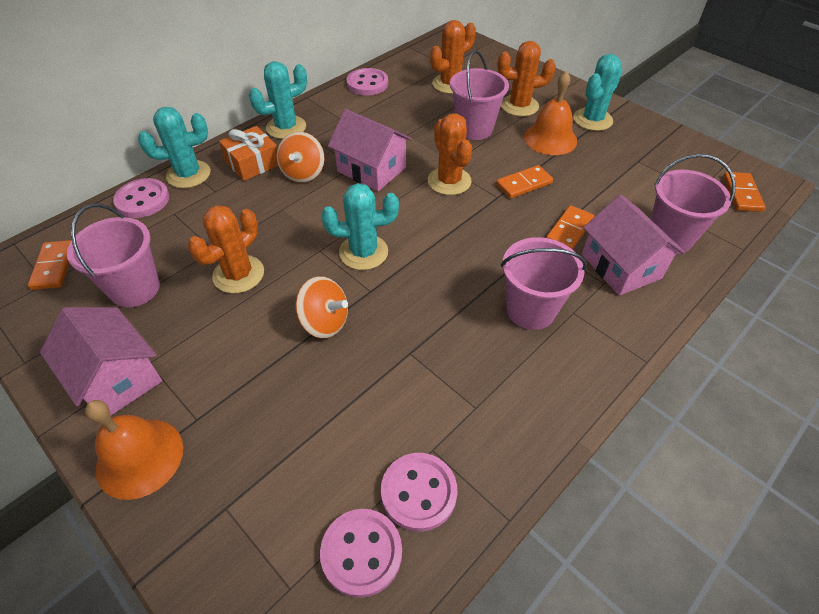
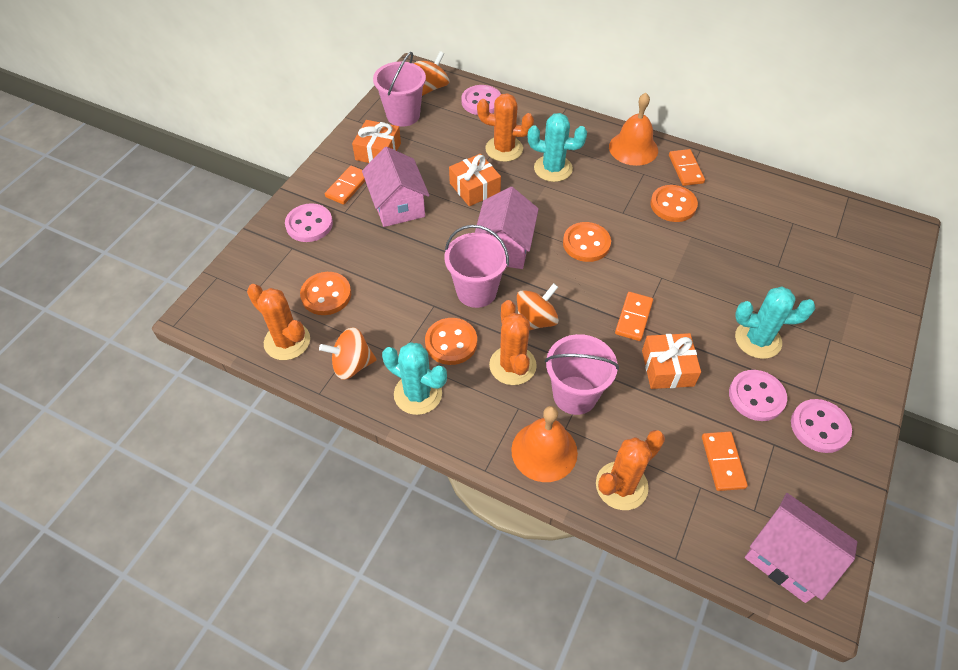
orange button: 0 -> 4
orange gift: 1 -> 3
orange spinning top: 2 -> 3
pink bucket: 4 -> 3
turquoise cactus: 4 -> 3

